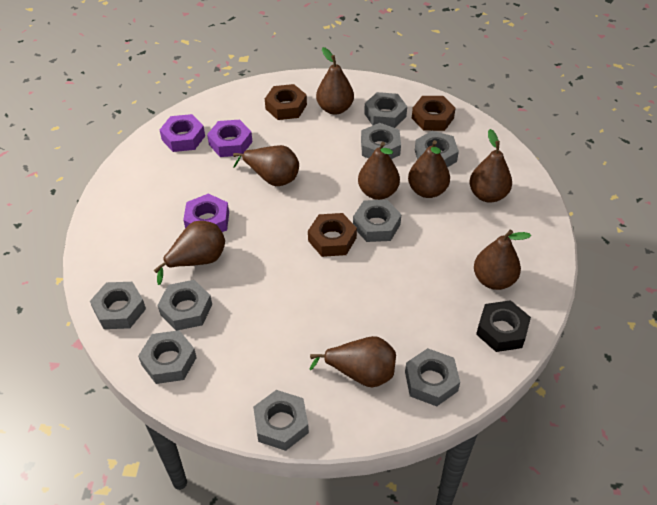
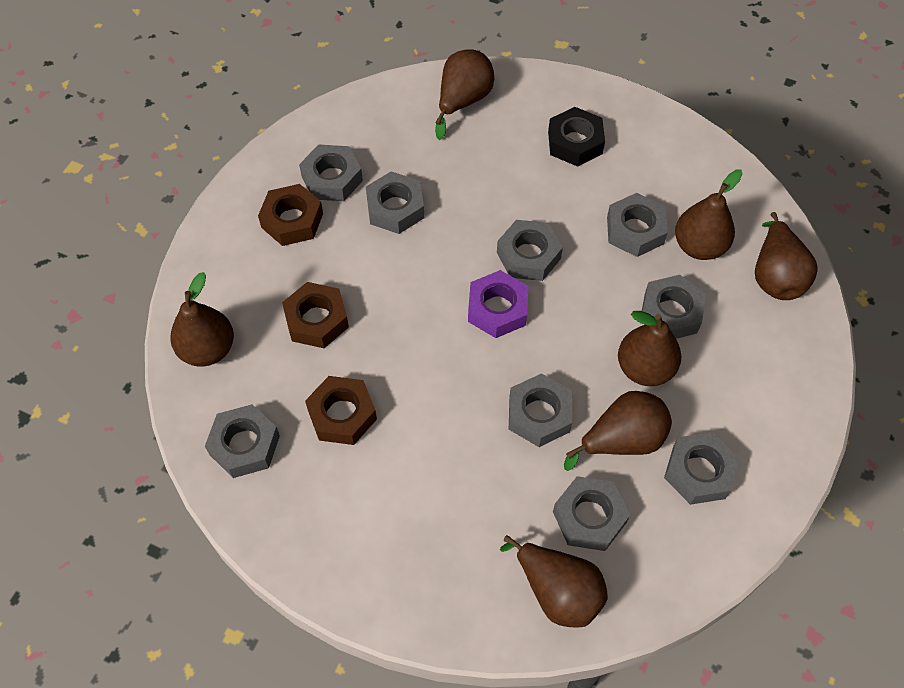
brown pear: 8 -> 7
purple nut: 3 -> 1

